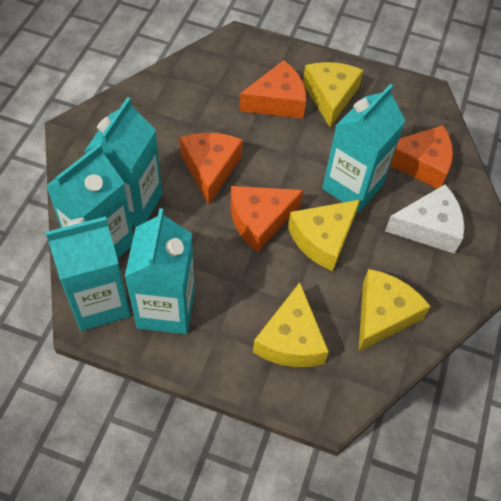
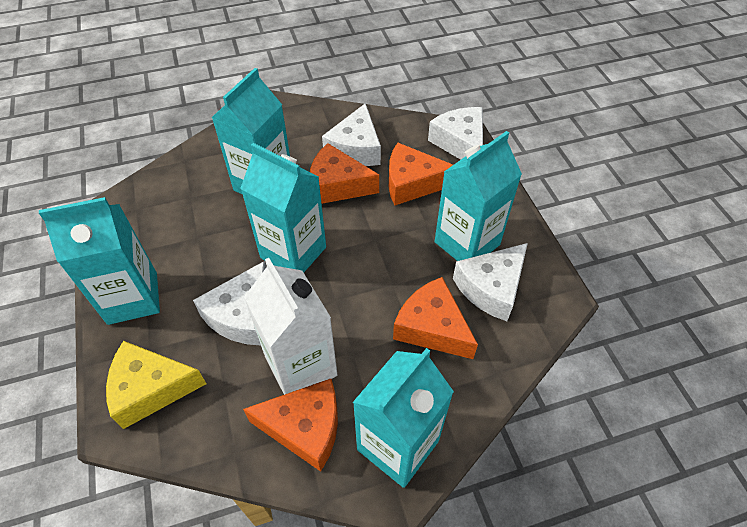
white carton: 0 -> 1
white cheese: 1 -> 4
yellow cheese: 4 -> 1

